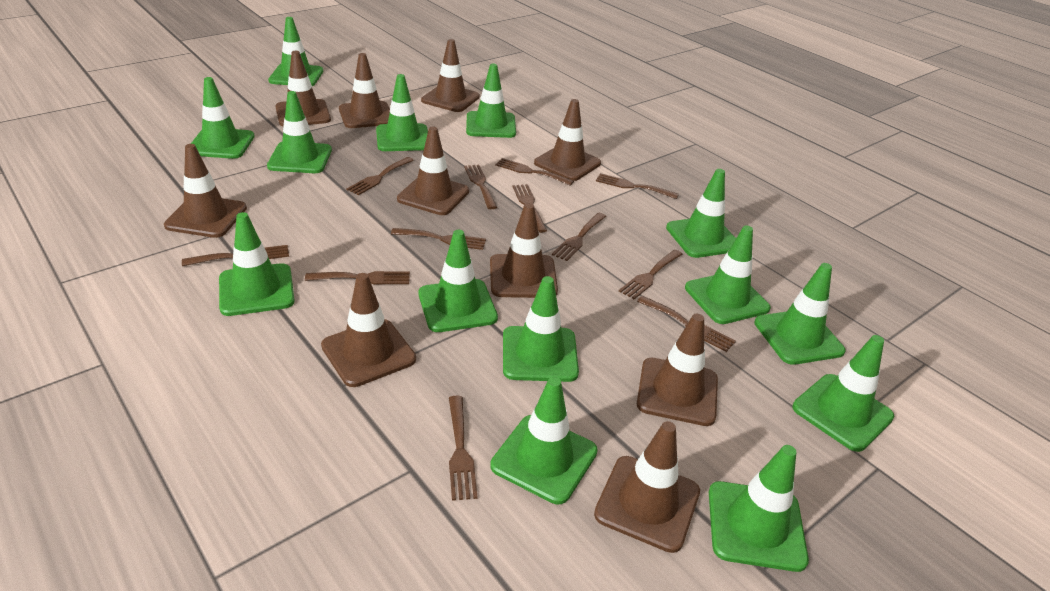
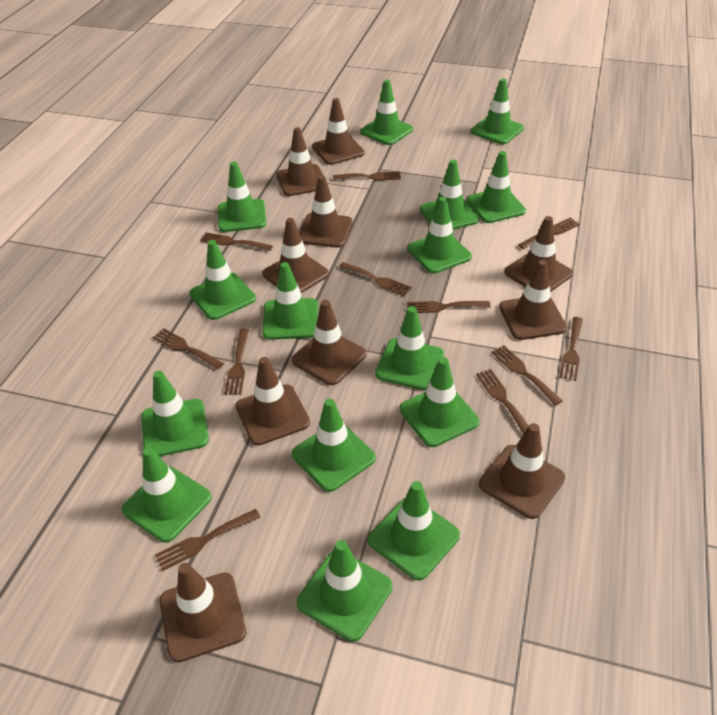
brown fork: 12 -> 11
green traffic cone: 14 -> 15

